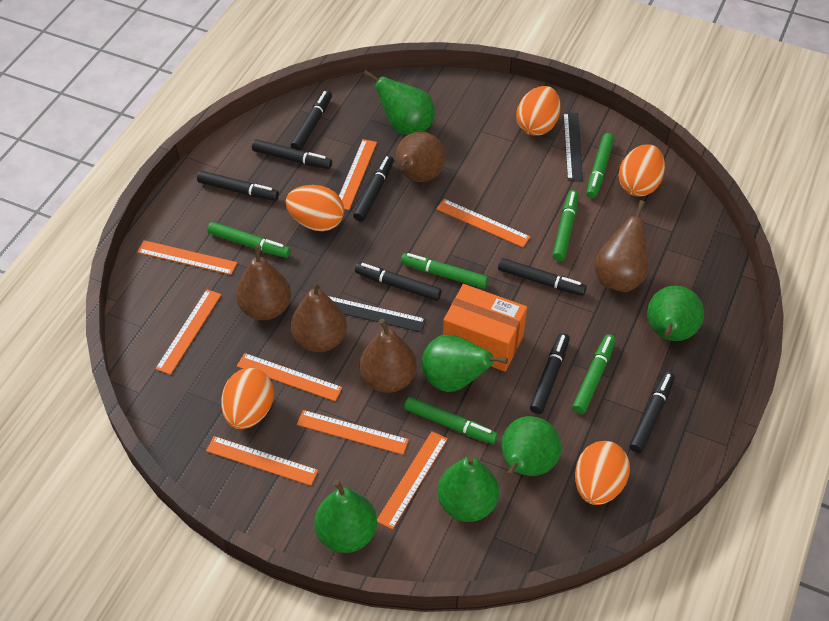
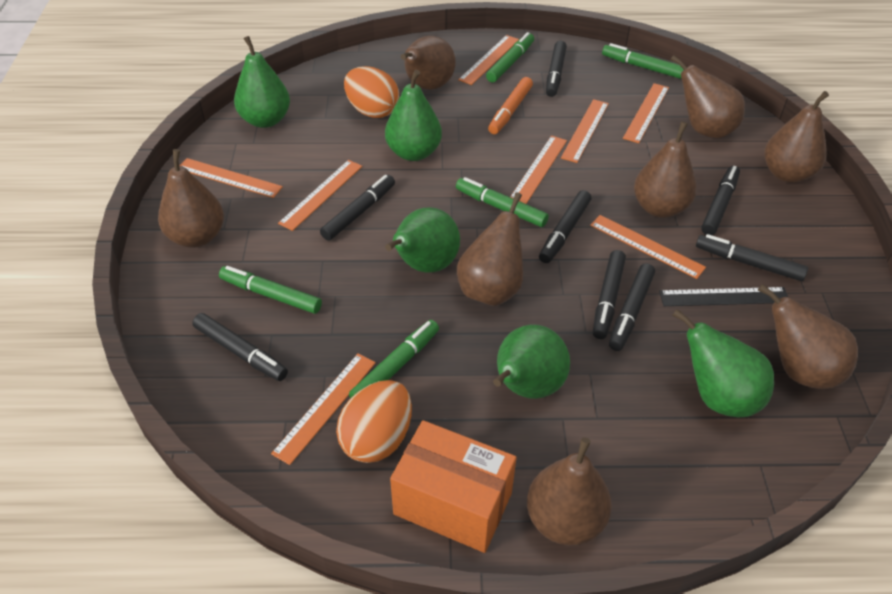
black ruler: 2 -> 1
brown pear: 5 -> 8
green marker: 6 -> 5
green pear: 6 -> 5
orange egg: 5 -> 2
orange marker: 0 -> 1

